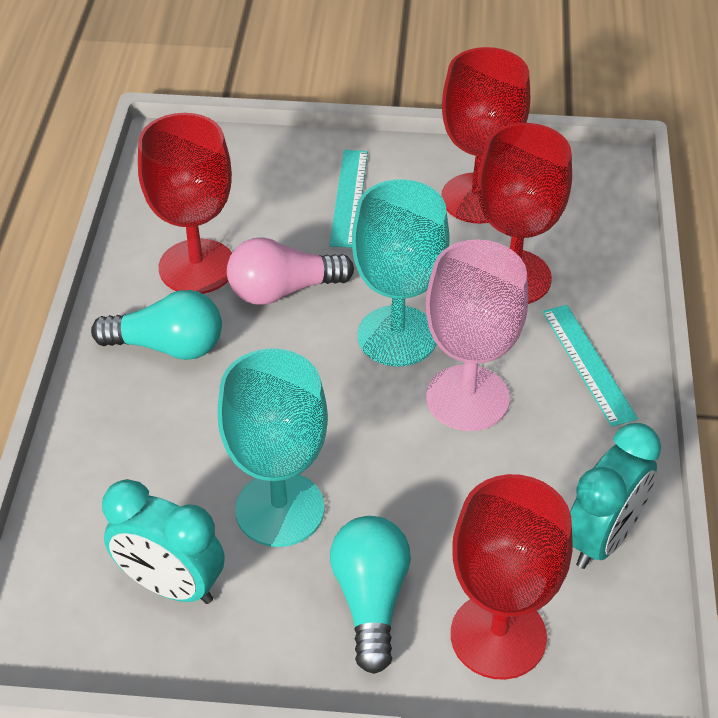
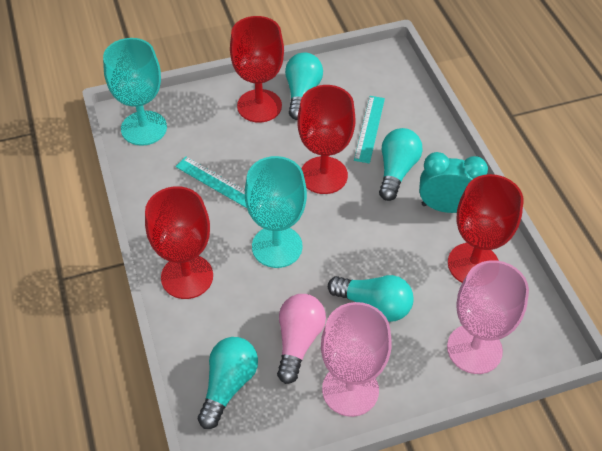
pink goblet: 1 -> 2
turquoise clock: 2 -> 1
turquoise light bulb: 2 -> 4

